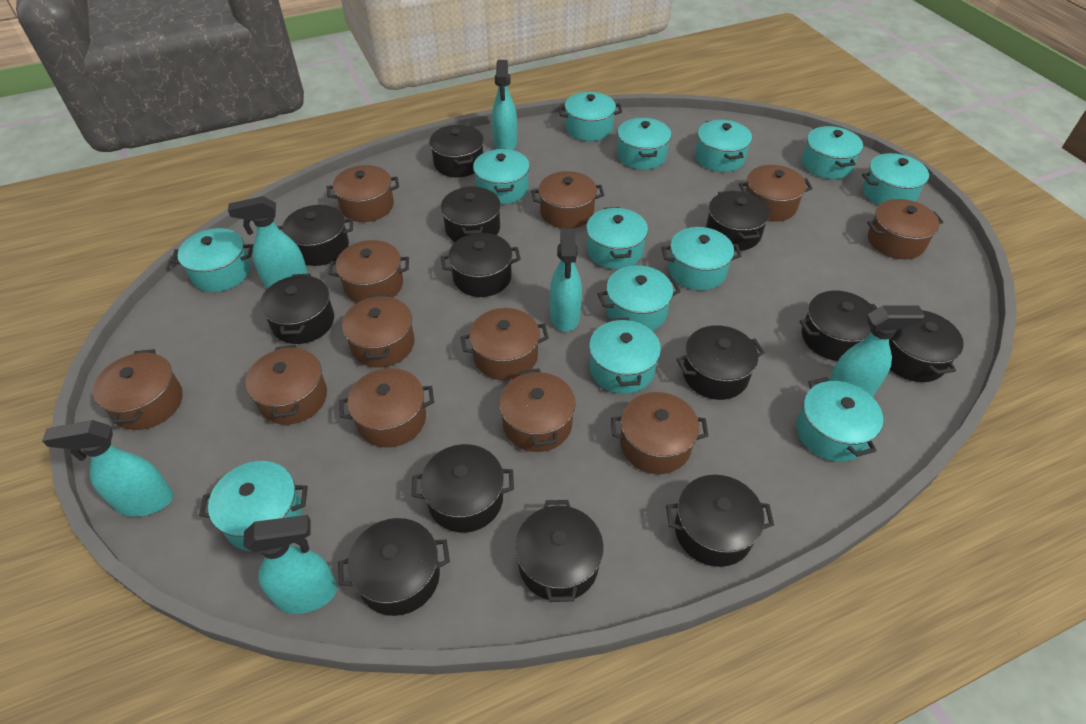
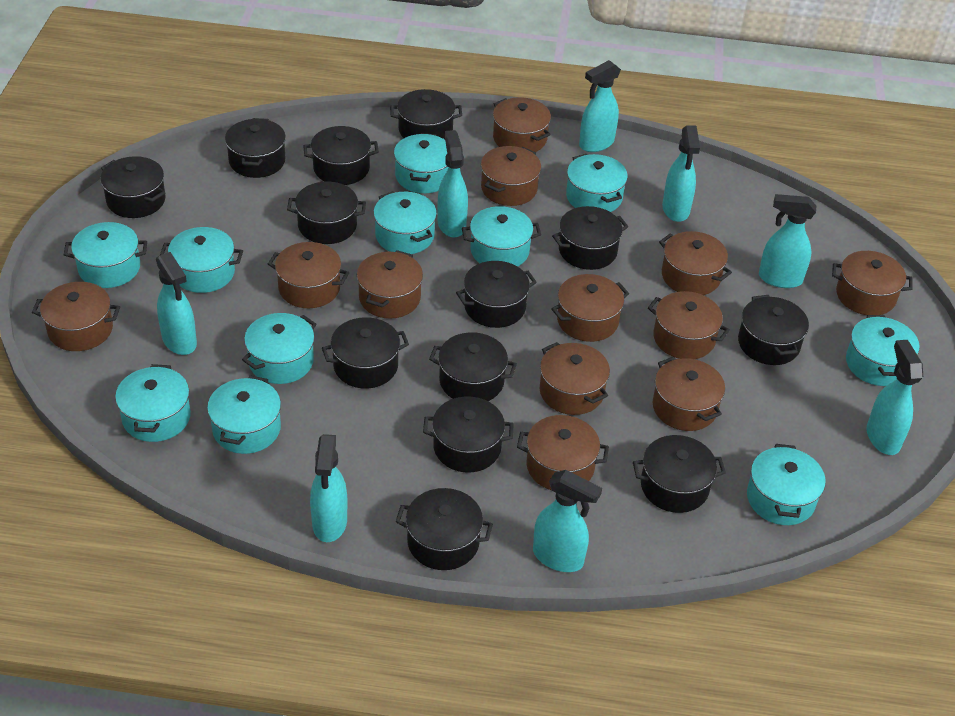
turquoise pot: 13 -> 11
turquoise spray bottle: 6 -> 8

